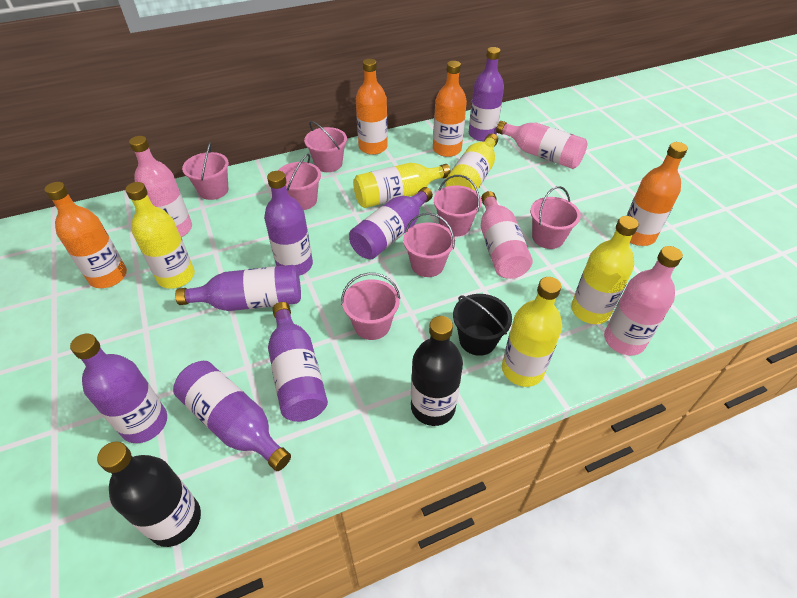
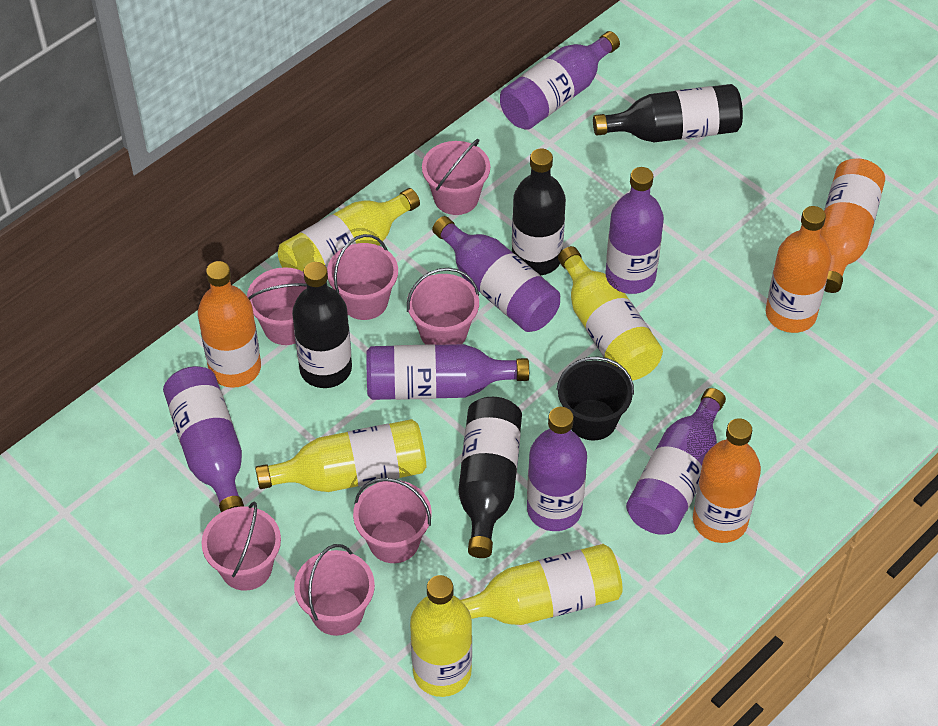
black bottle: 2 -> 4
pink bottle: 4 -> 0

